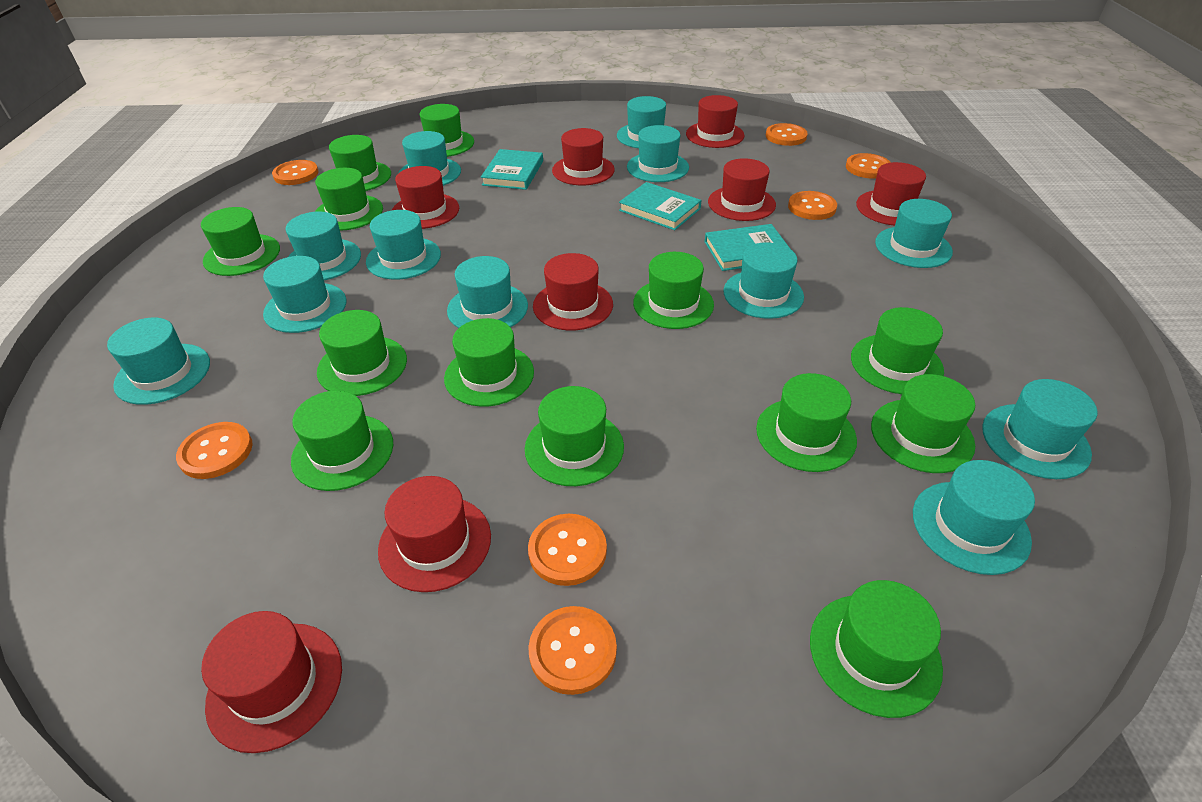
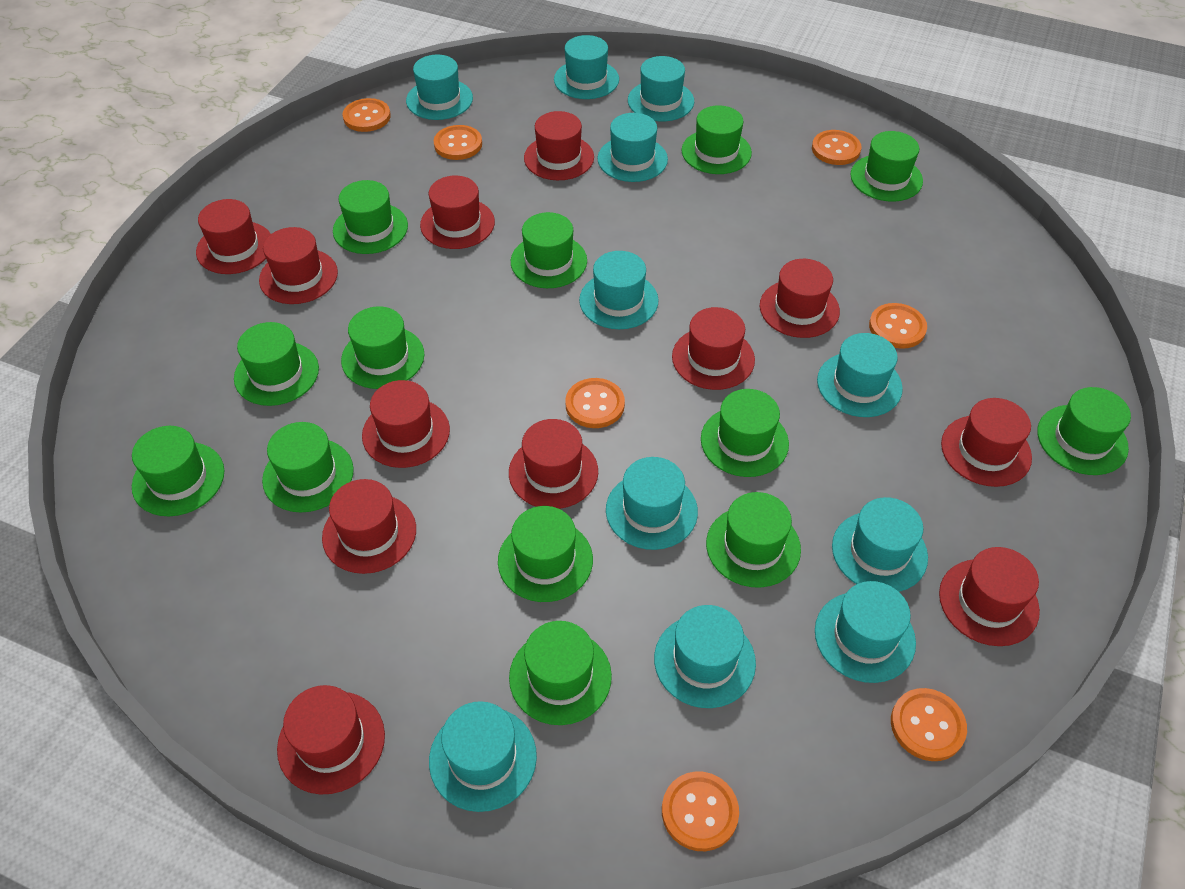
red hat: 8 -> 12
turquoise book: 3 -> 0
turquoise hat: 12 -> 11

